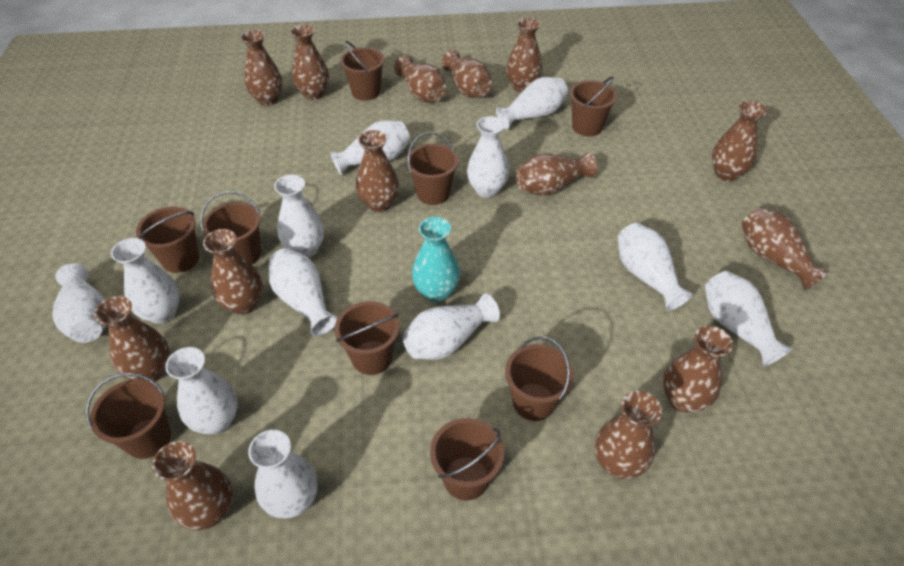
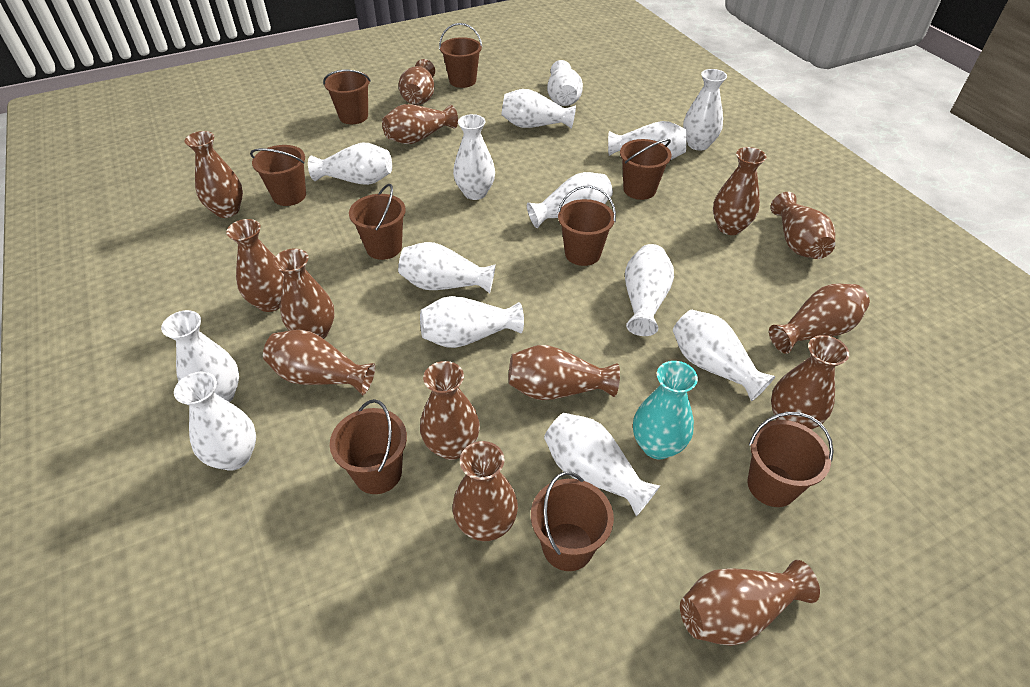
white vase: 12 -> 14

